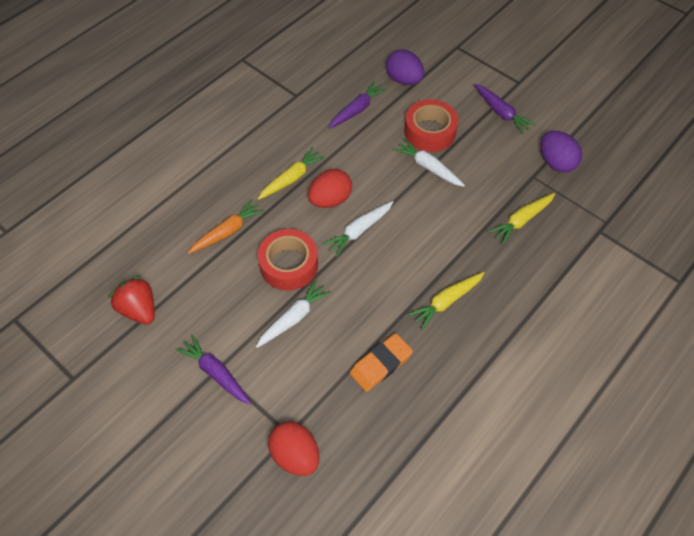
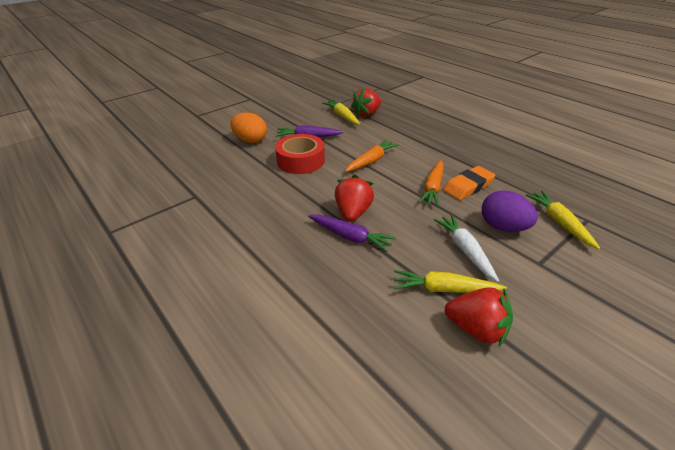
orange carrot: 1 -> 2
orange egg: 0 -> 1
purple carrot: 3 -> 2
purple egg: 2 -> 1
red egg: 2 -> 0
red strawberry: 1 -> 3
red tape: 2 -> 1
white carrot: 3 -> 1

